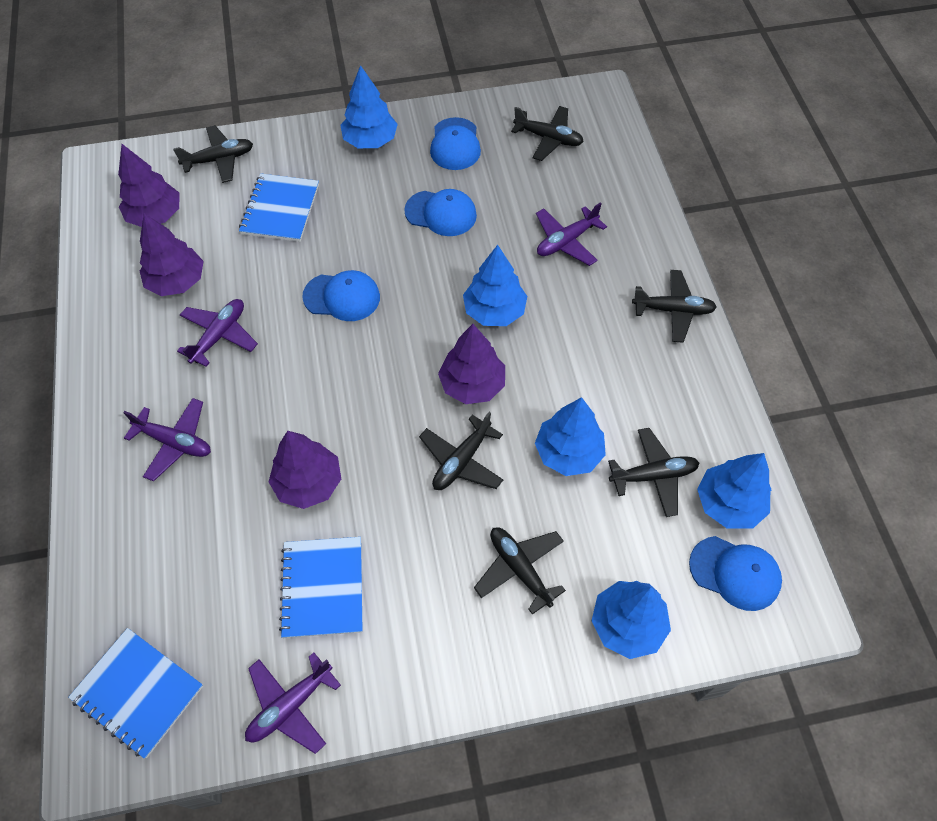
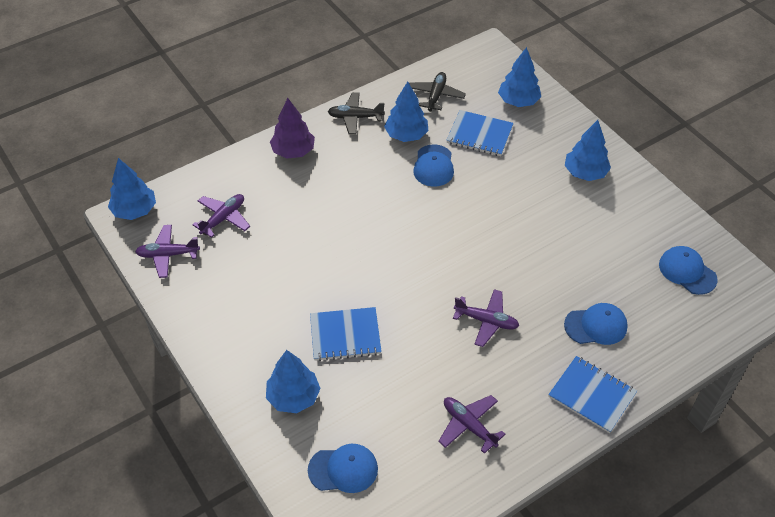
black plane: 6 -> 2
purple tree: 4 -> 1

